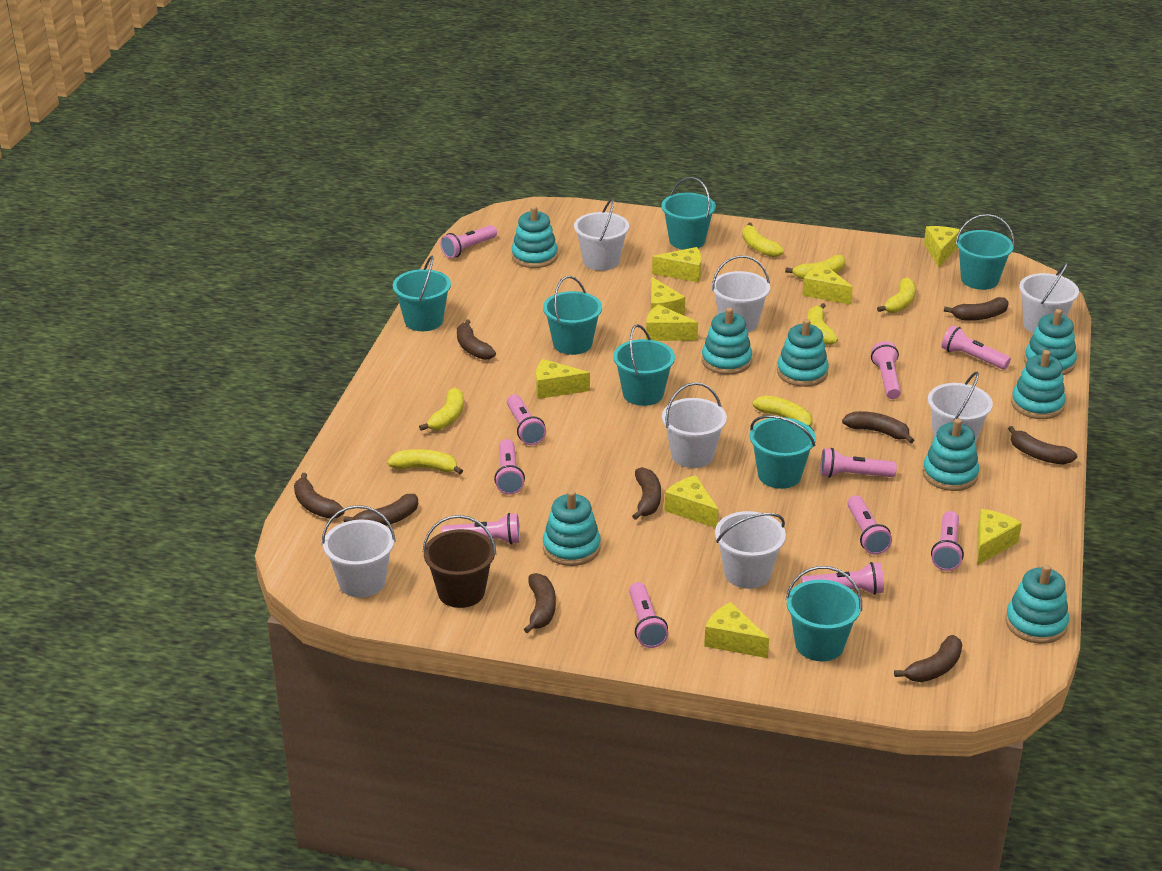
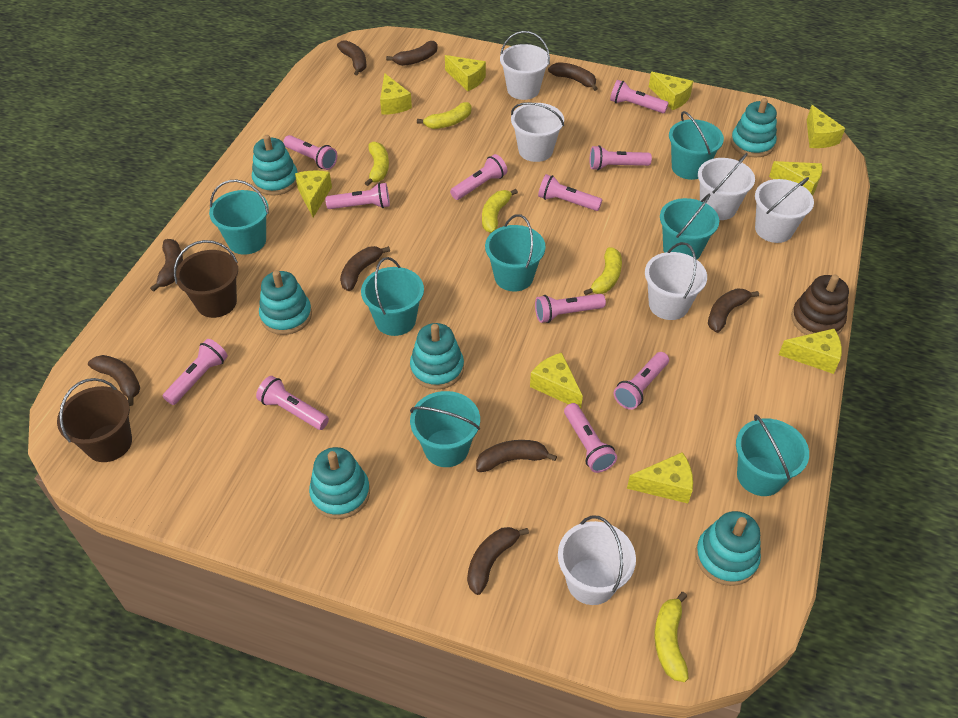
brown bucket: 1 -> 2
brown stacking toy: 0 -> 1
turquoise stacking toy: 8 -> 6
white bucket: 7 -> 6
yellow banana: 7 -> 5

